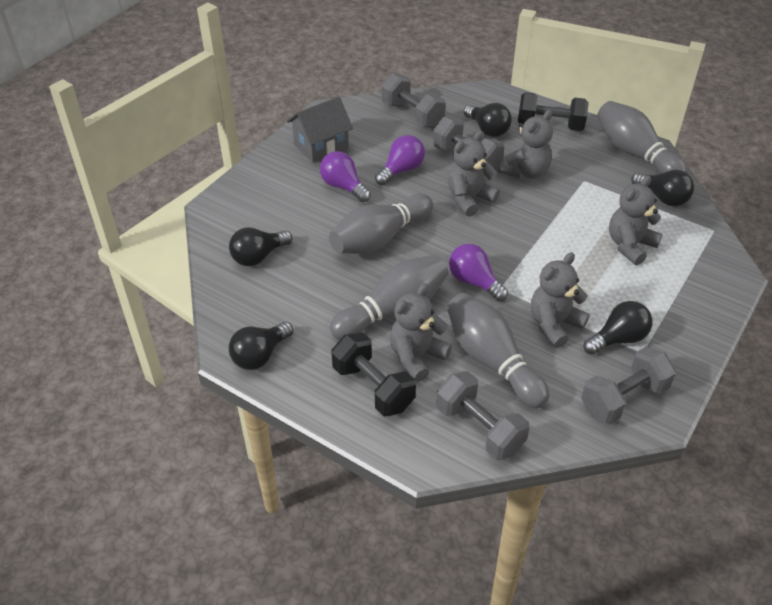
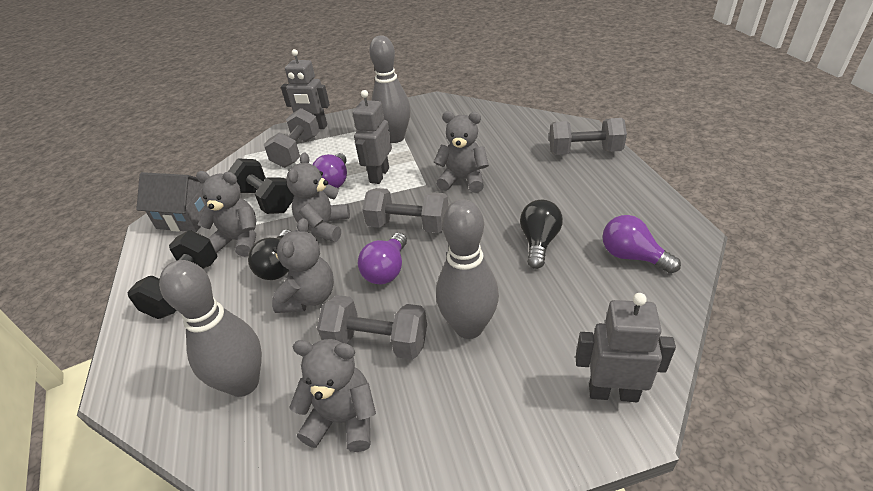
black light bulb: 5 -> 2
grey bowling pin: 4 -> 3
grey robot: 0 -> 3

